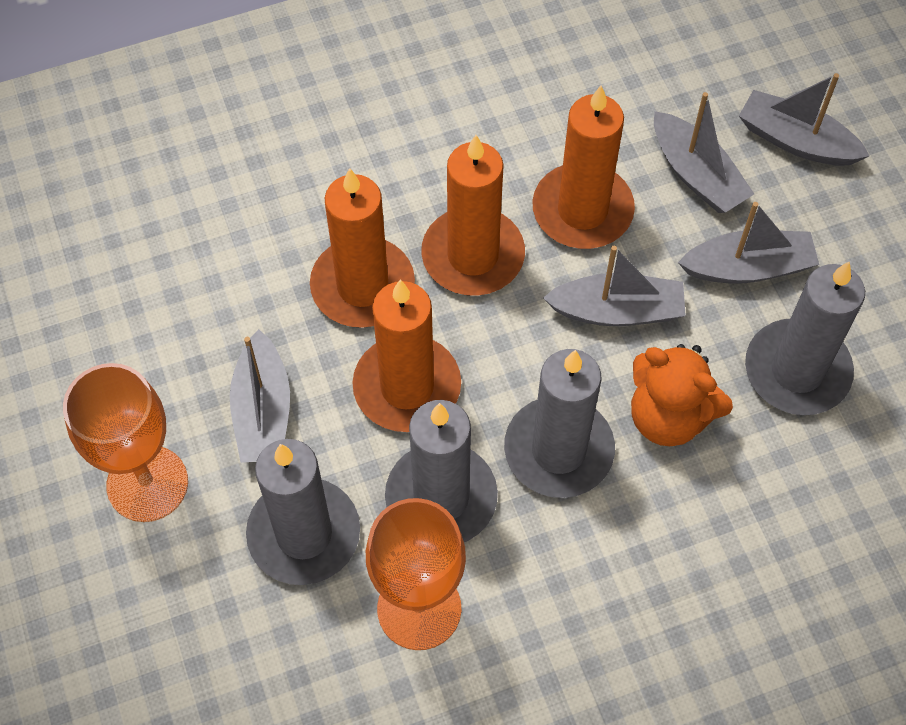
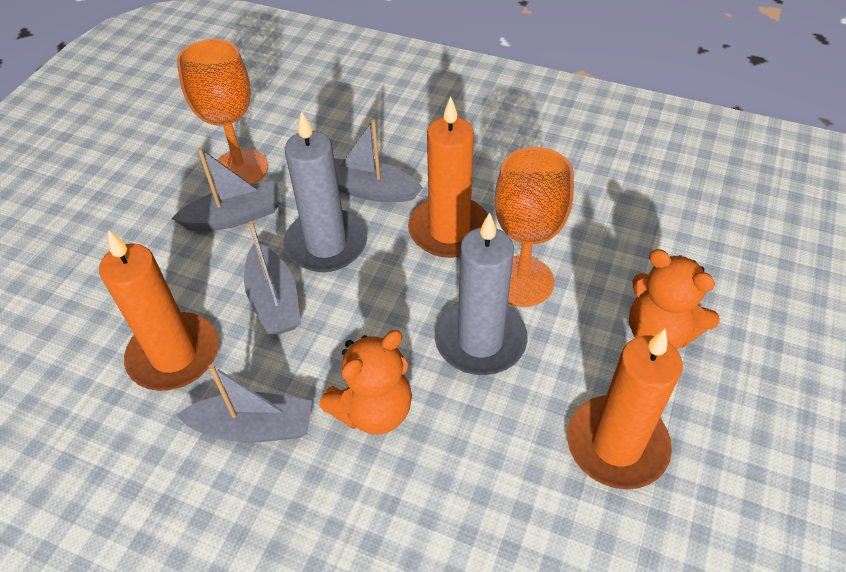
grey boat: 5 -> 4
grey candle: 4 -> 2
orange candle: 4 -> 3
orange teddy bear: 1 -> 2

